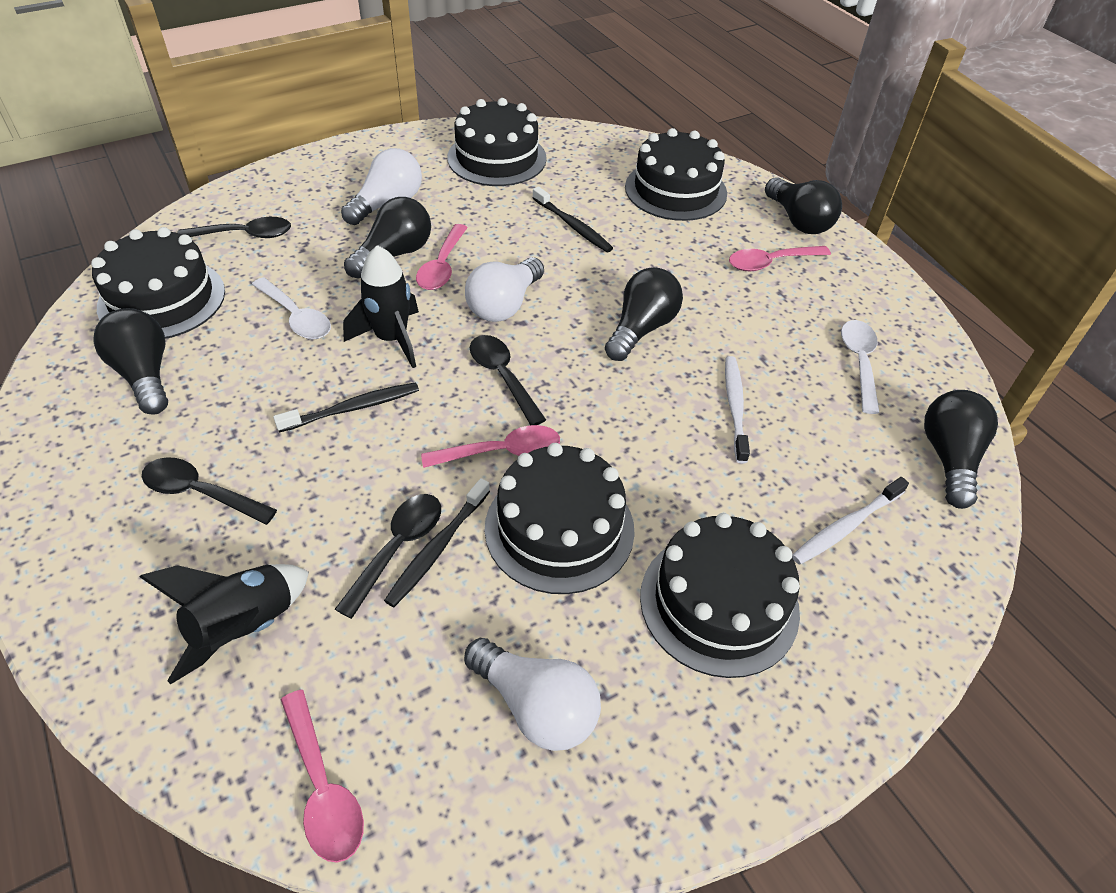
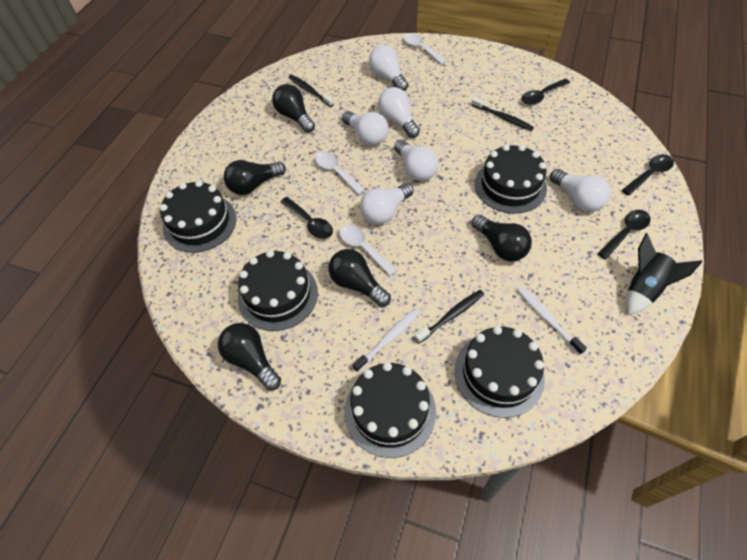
black rocket: 2 -> 1
pink spoon: 4 -> 0
white light bulb: 3 -> 6
white spoon: 2 -> 3

